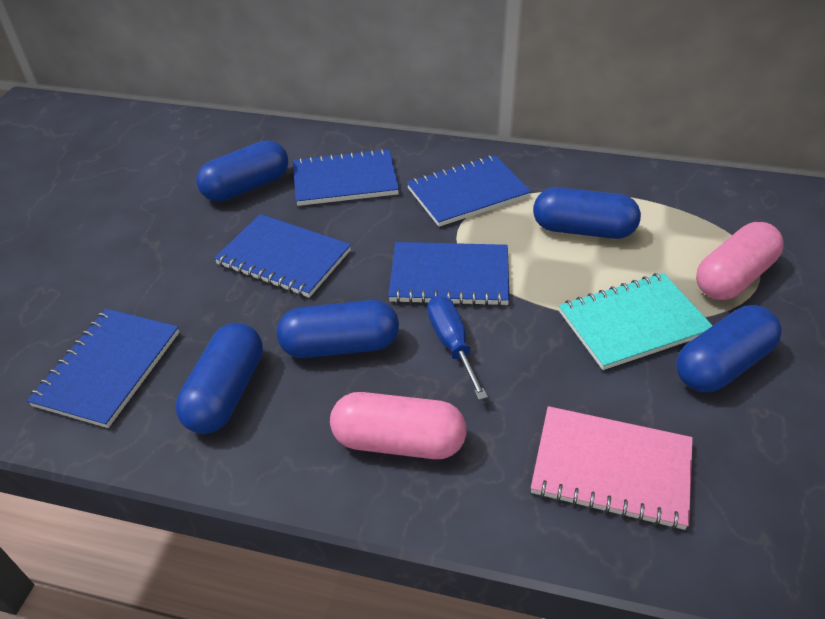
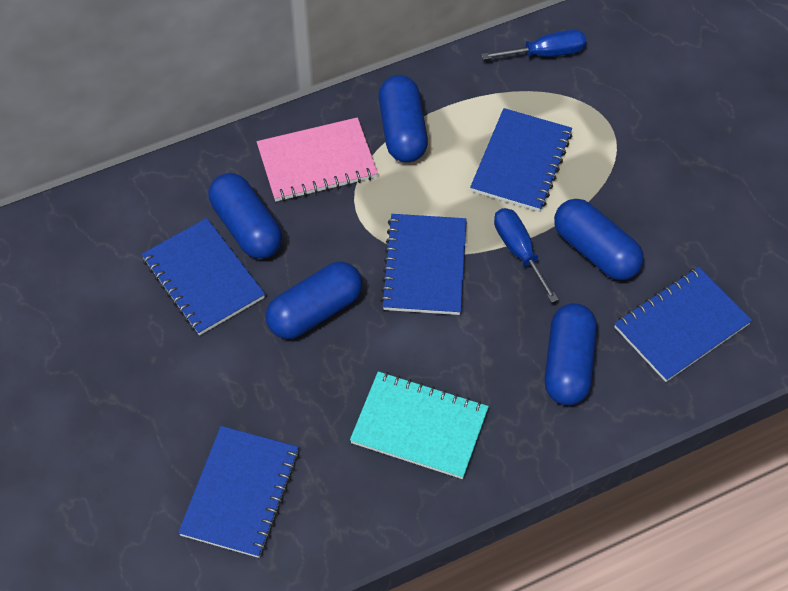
blue screwdriver: 1 -> 2
pink capsule: 2 -> 0

